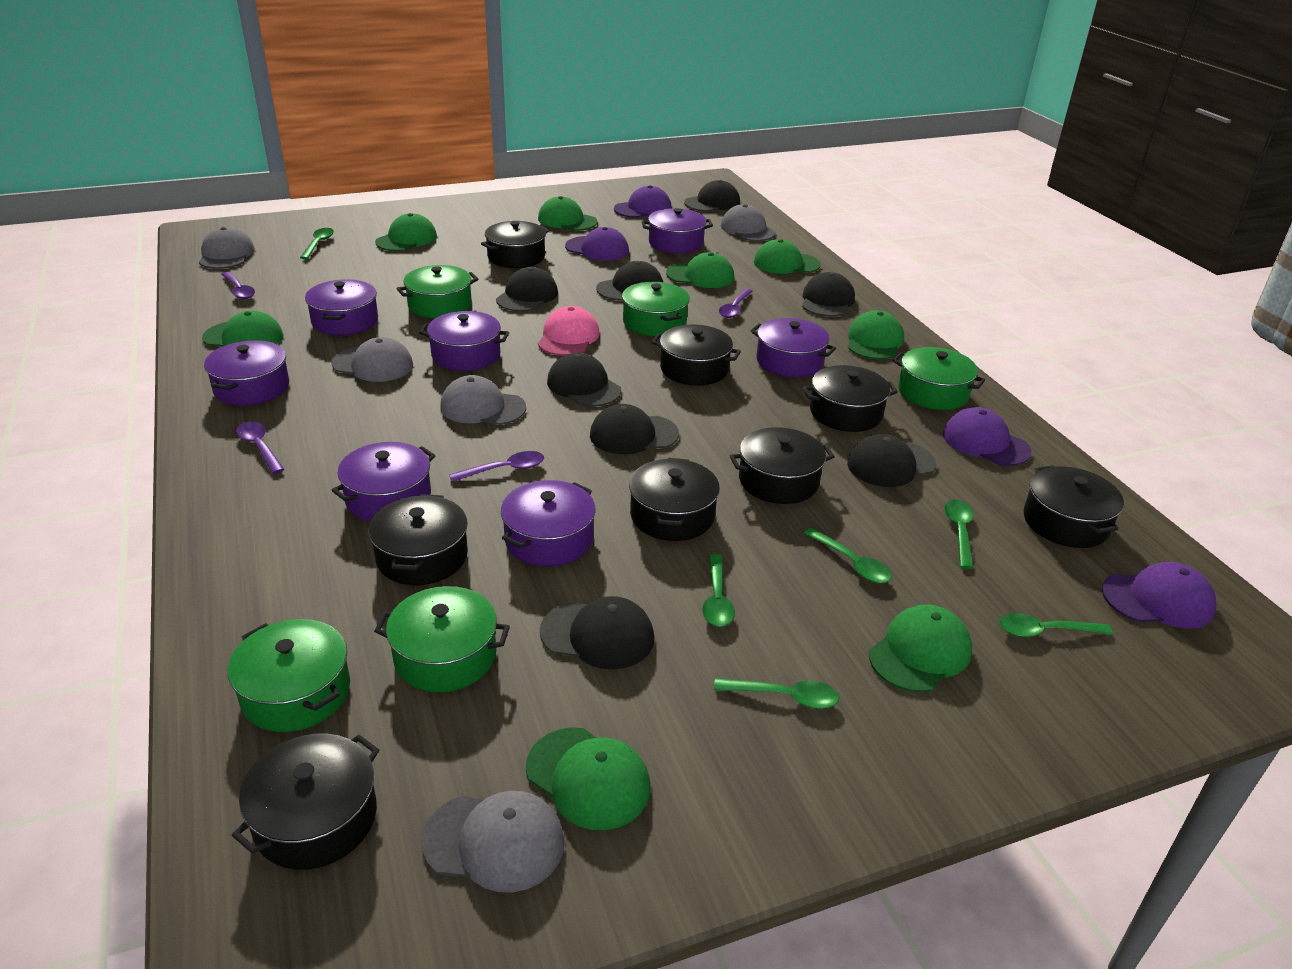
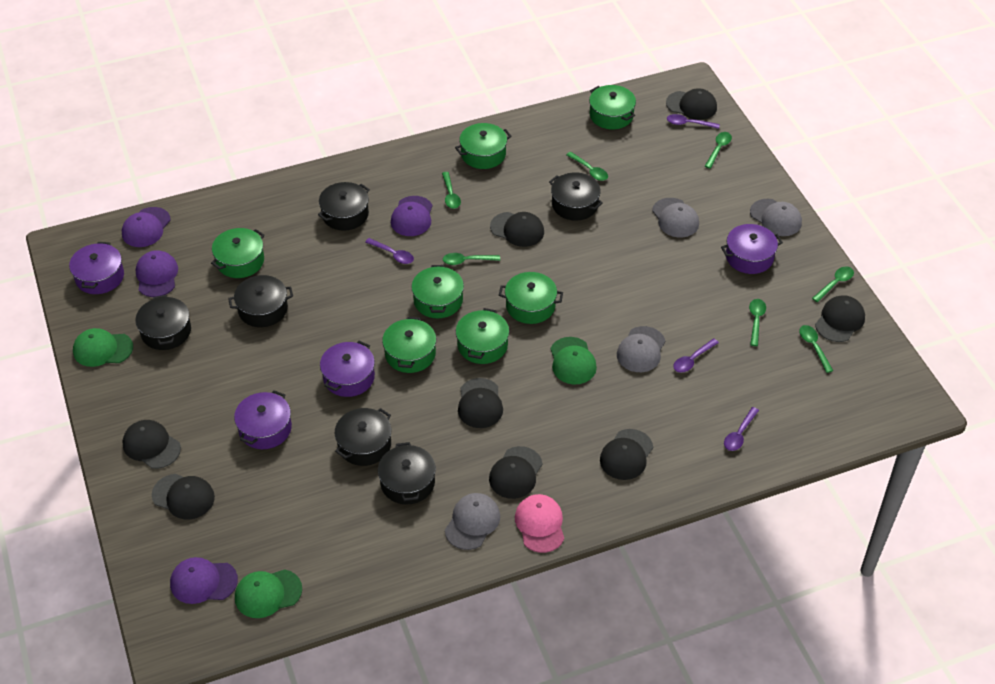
black pot: 8 -> 6
green cap: 8 -> 3
green pot: 5 -> 7
green spoon: 6 -> 7
grey cap: 5 -> 4
purple pot: 7 -> 4

